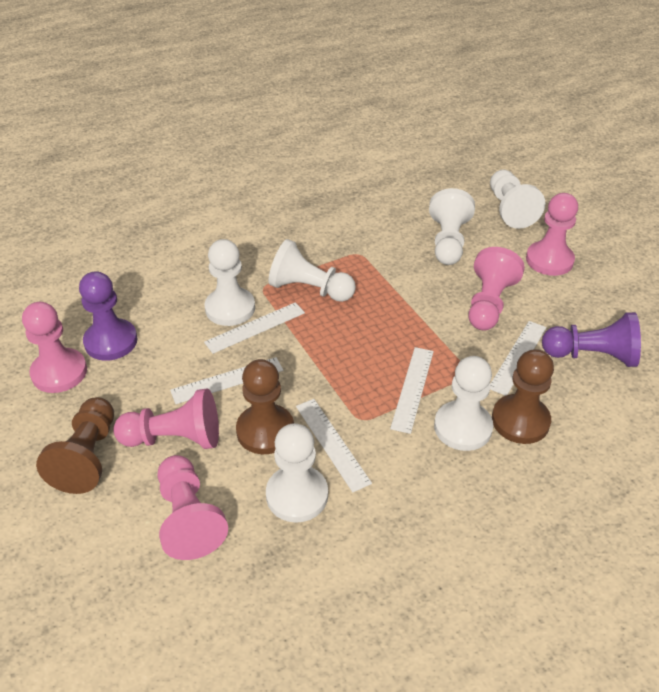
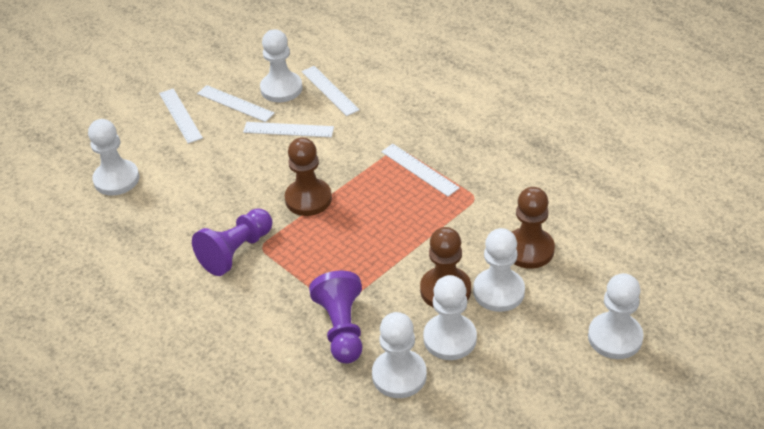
pink pawn: 5 -> 0

